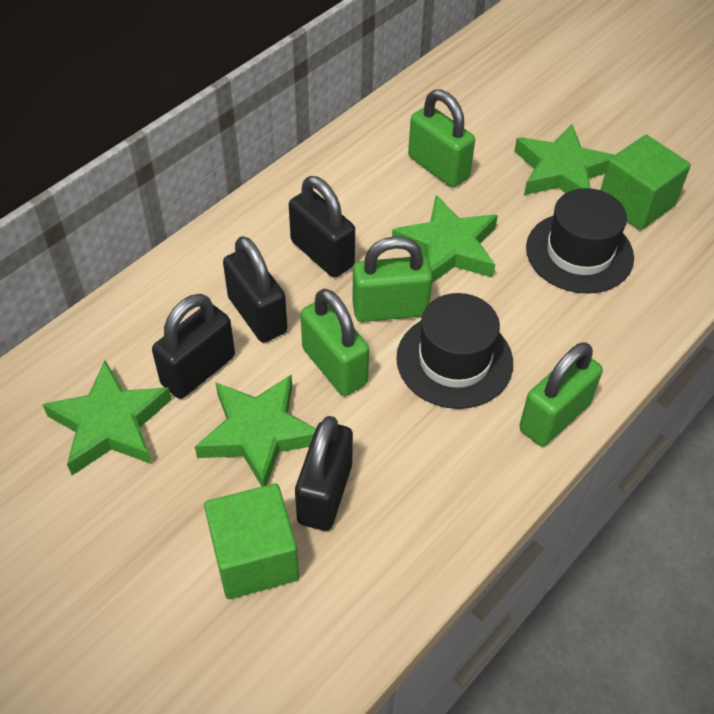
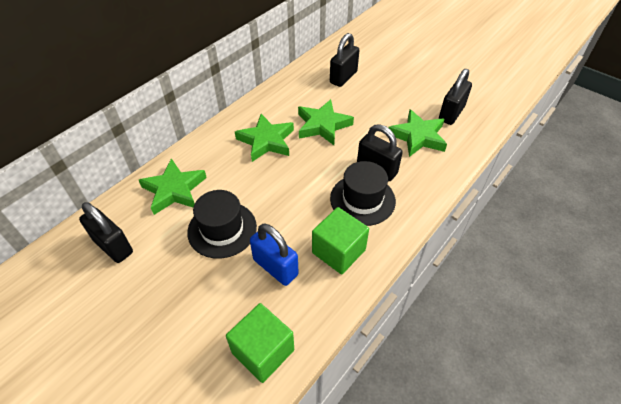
blue padlock: 0 -> 1
green padlock: 4 -> 0

